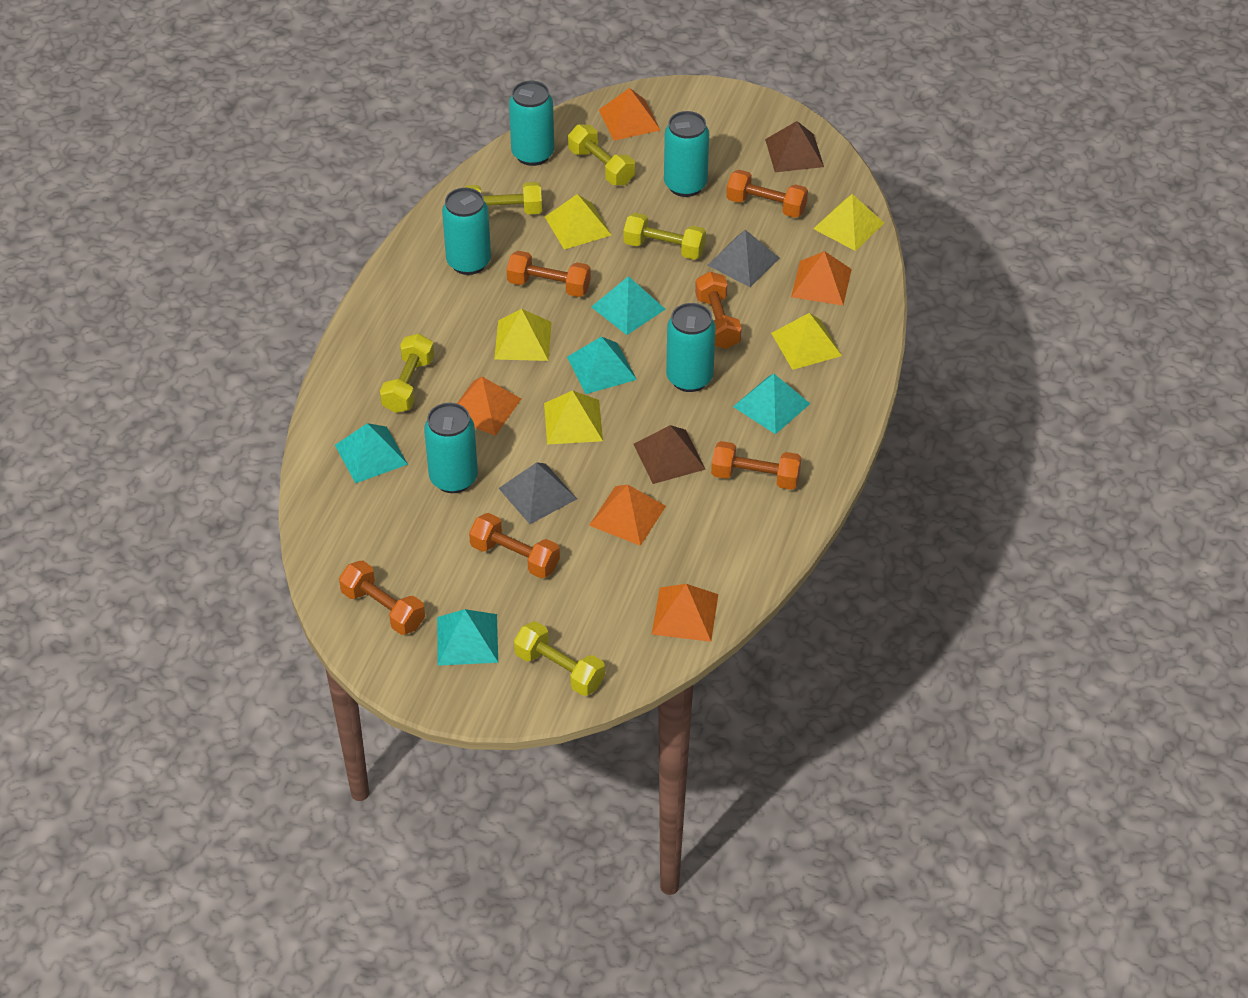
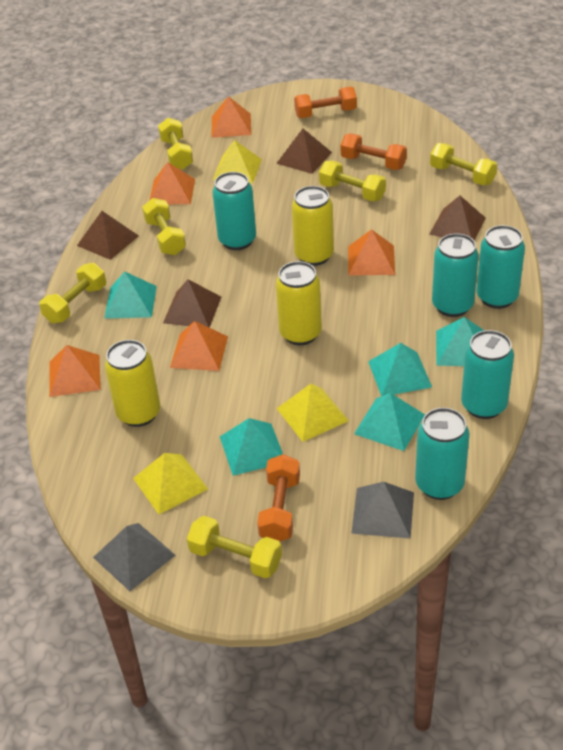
brown pyramid: 2 -> 4
orange dumbbell: 6 -> 3
yellow can: 0 -> 3
yellow dumbbell: 5 -> 6
yellow pyramid: 5 -> 3

